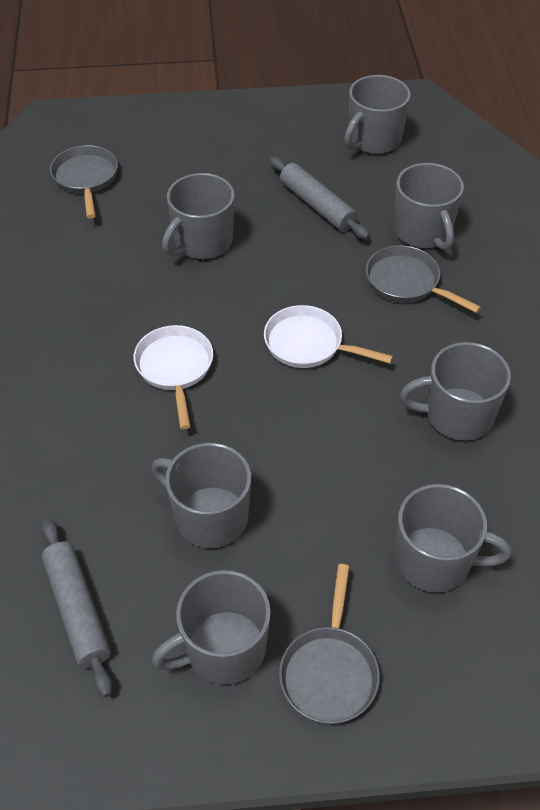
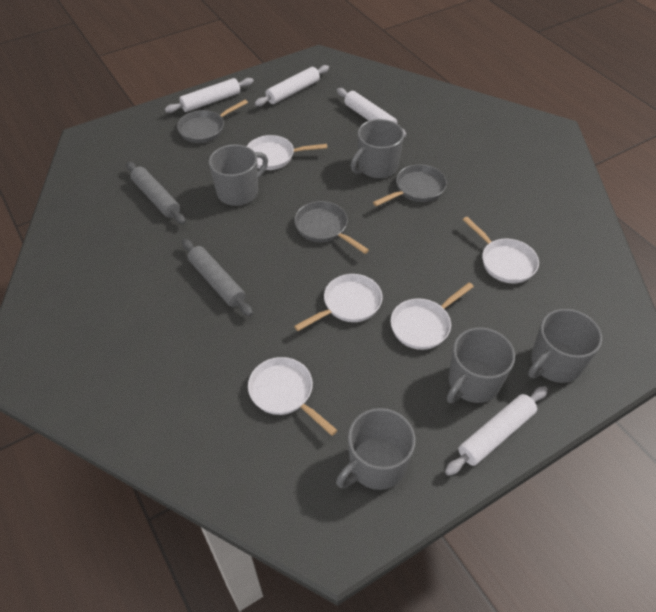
grey mug: 7 -> 5
white pan: 2 -> 5
white rolling pin: 0 -> 4

